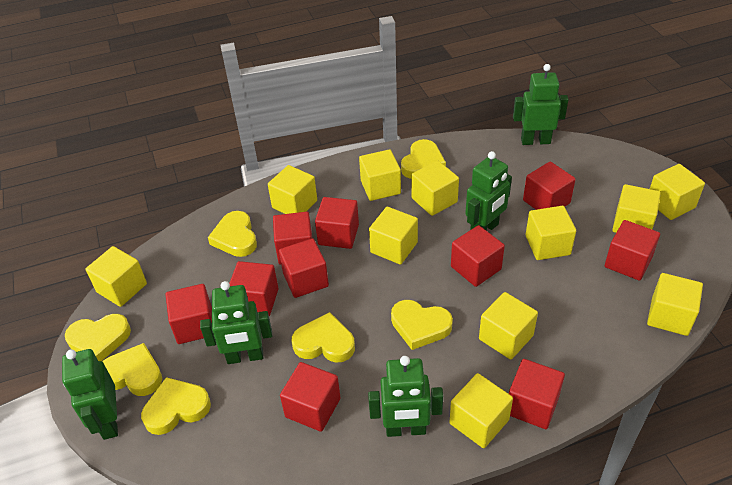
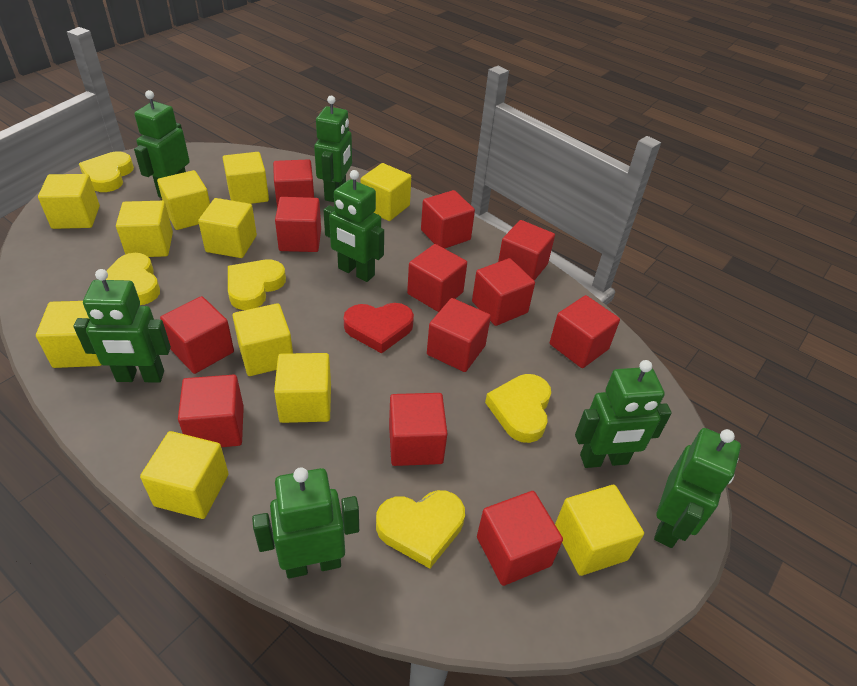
green robot: 5 -> 7
red cube: 10 -> 12
red heart: 0 -> 1
yellow heart: 7 -> 5

